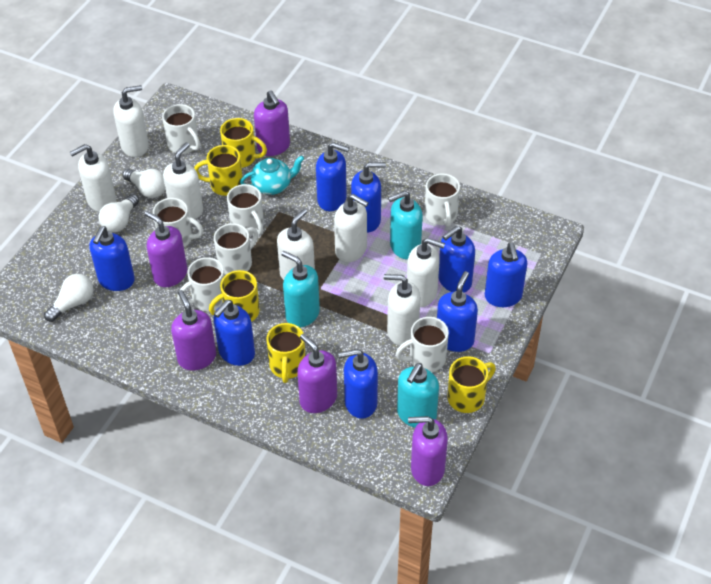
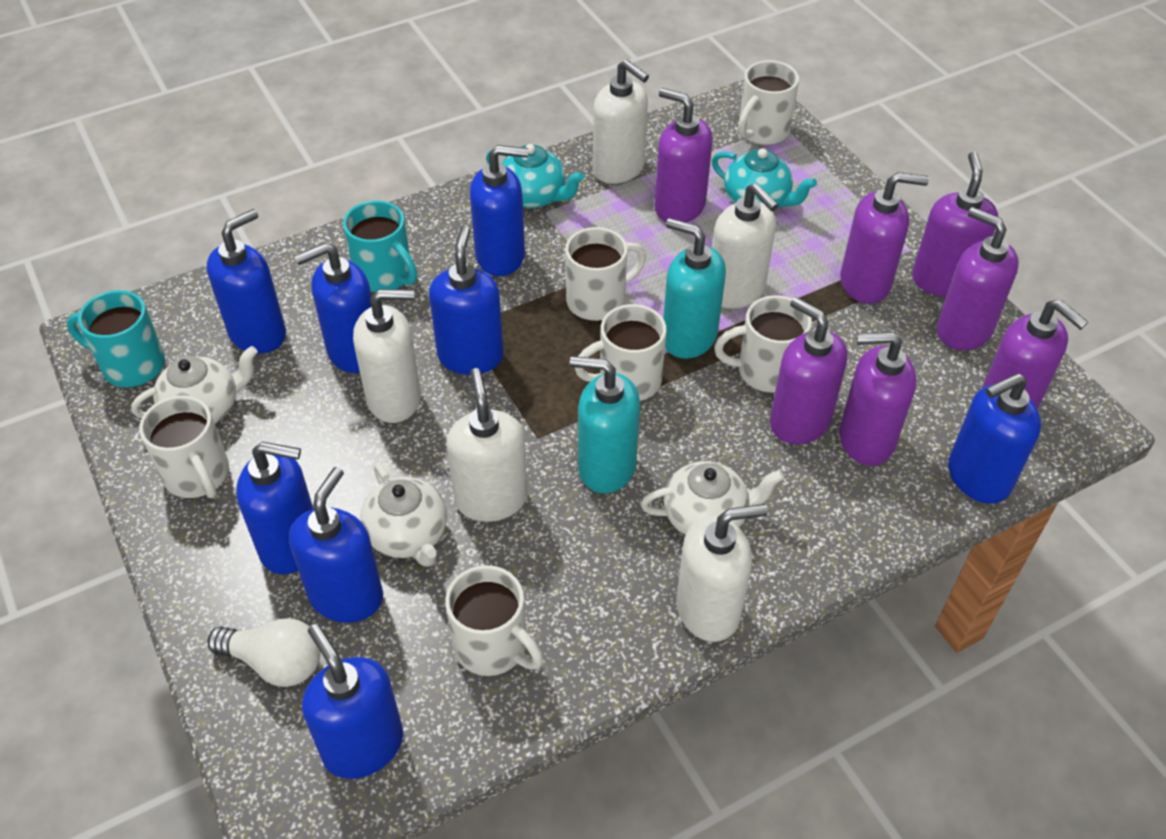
purple soap dispenser: 5 -> 7
turquoise mug: 0 -> 2
turquoise soap dispenser: 3 -> 2
turquoise teapot: 1 -> 2
white light bulb: 3 -> 1
white mug: 7 -> 6
white soap dispenser: 7 -> 5
white teapot: 0 -> 3
yellow mug: 5 -> 0

